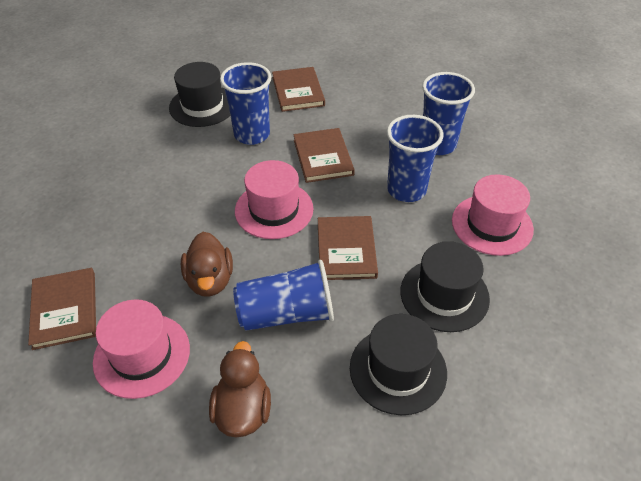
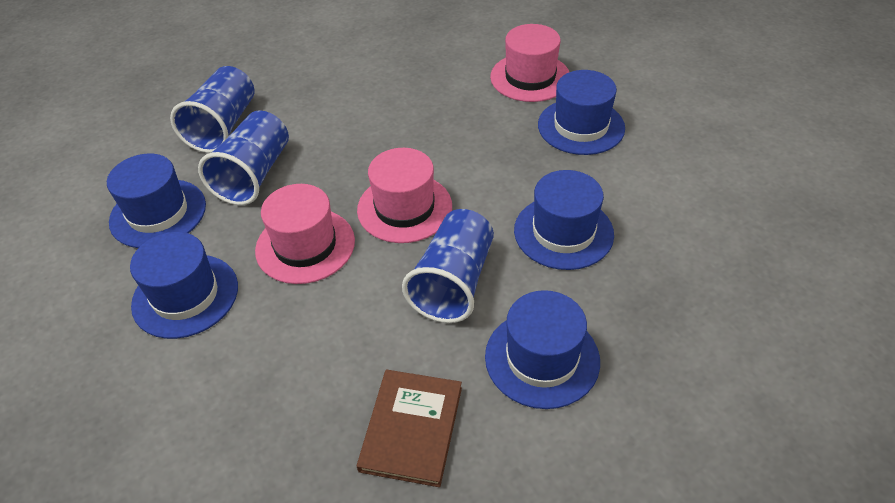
black hat: 3 -> 0
blue cup: 4 -> 3
blue hat: 0 -> 5
brown book: 4 -> 1
brown duck: 2 -> 0

